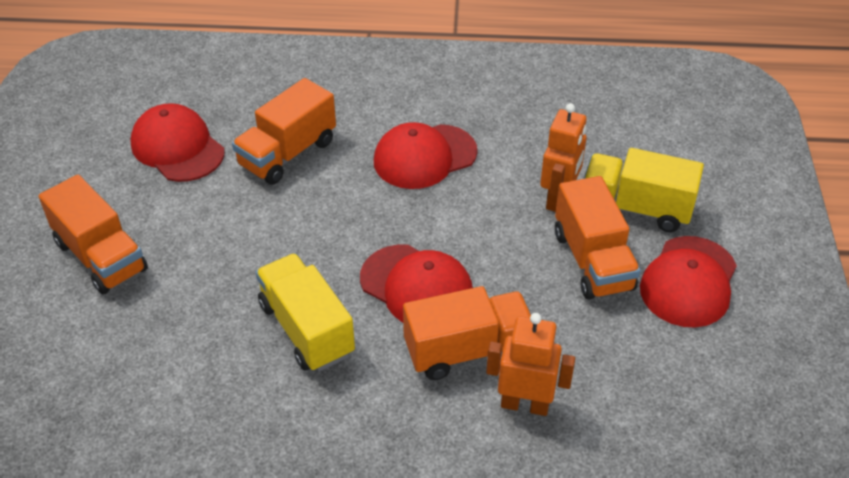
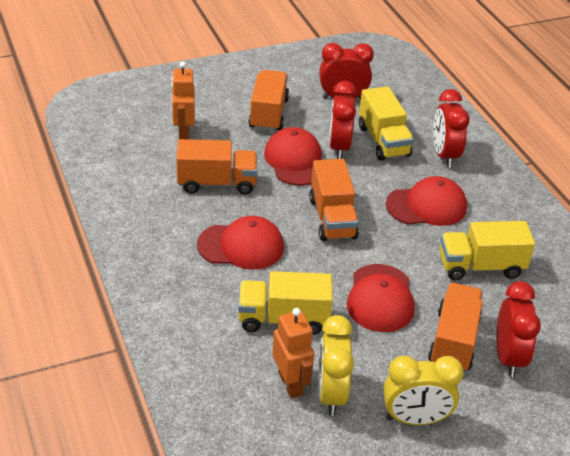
red clock: 0 -> 4
yellow clock: 0 -> 2
yellow truck: 2 -> 3

